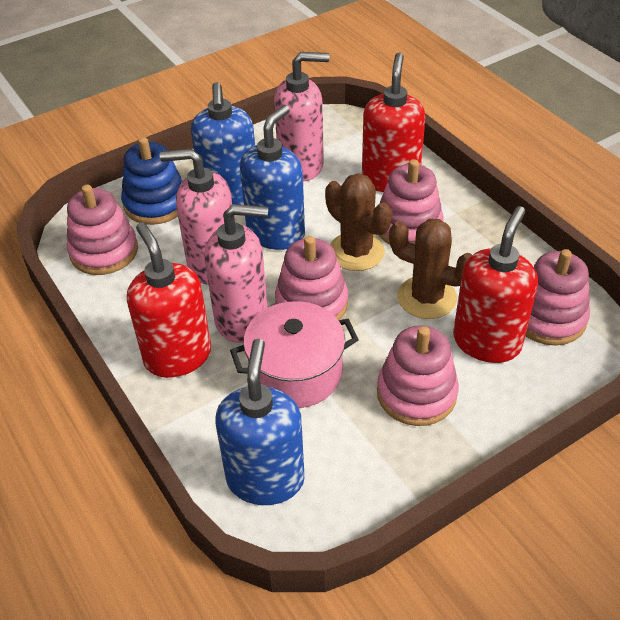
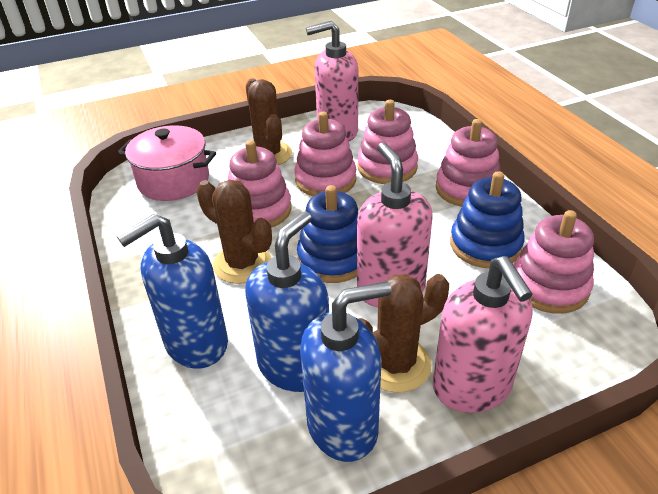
blue stacking toy: 1 -> 2
brown cactus: 2 -> 3
red soap dispenser: 3 -> 0

